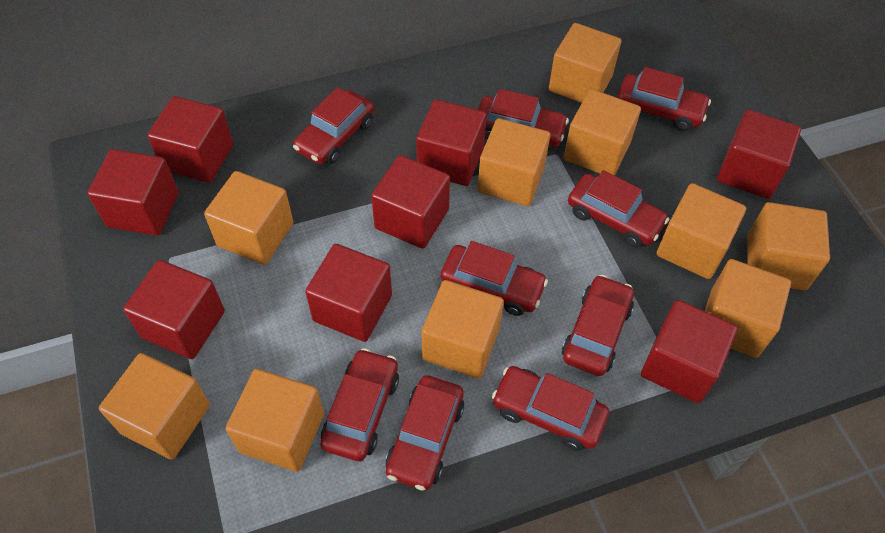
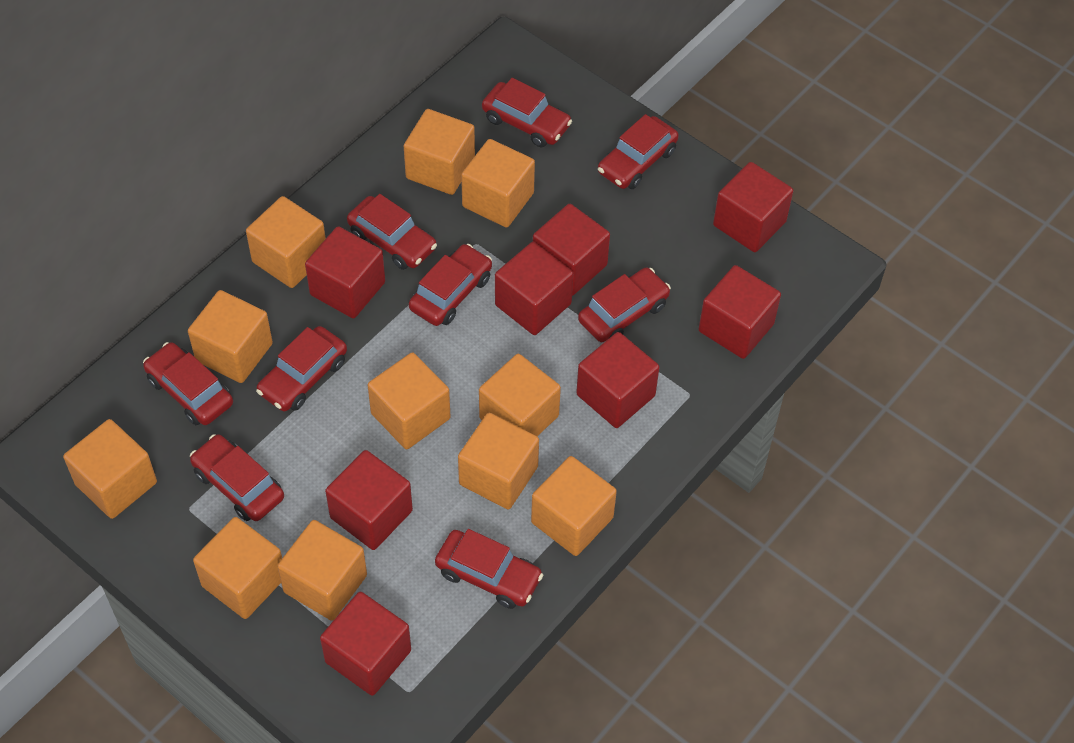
orange cube: 10 -> 11

